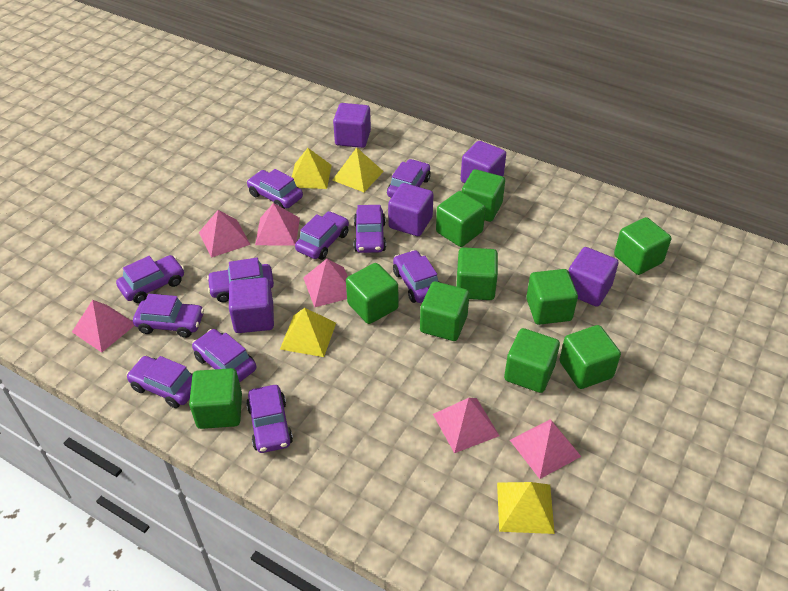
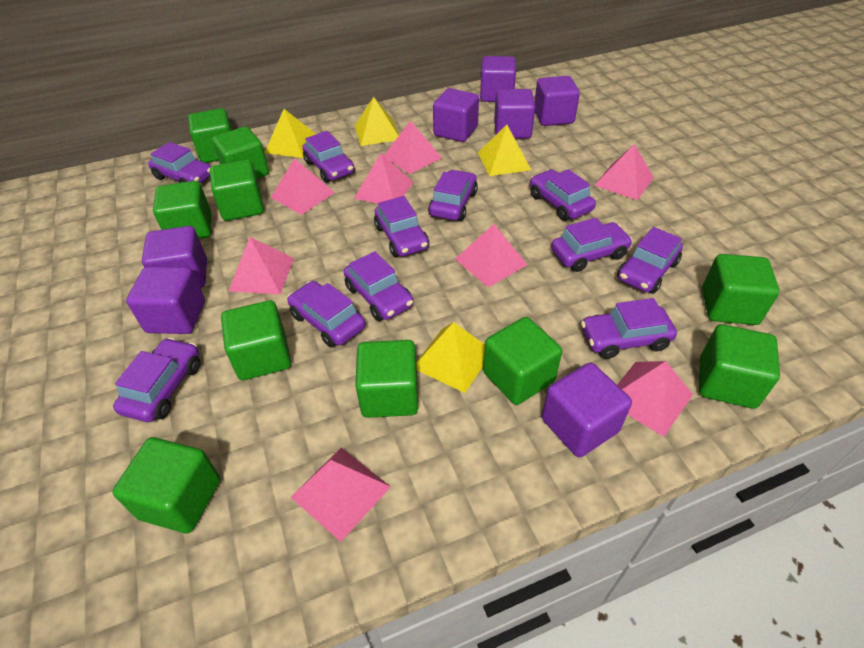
pink pyramid: 6 -> 8
purple cube: 5 -> 7

